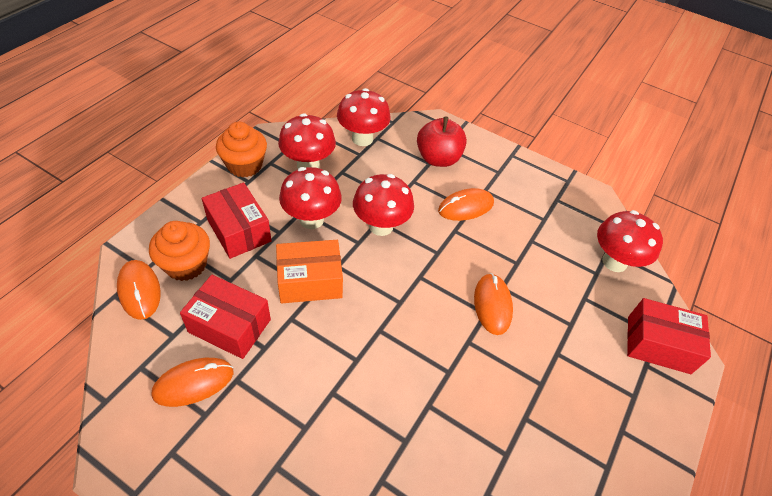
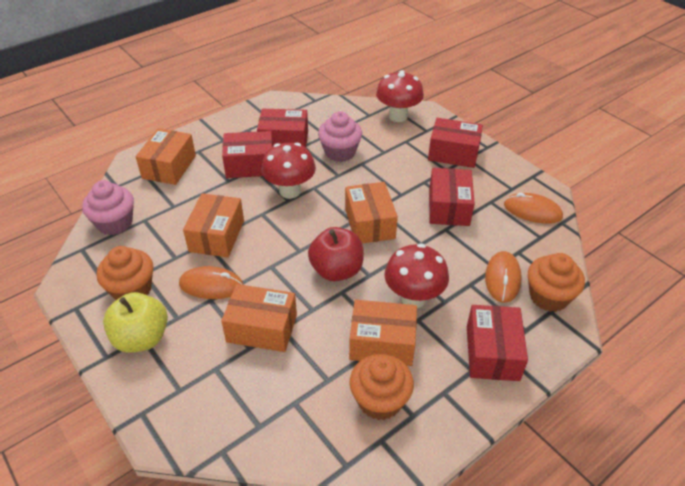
orange box: 1 -> 5
orange cupcake: 2 -> 3
orange mouse: 4 -> 3
pink cupcake: 0 -> 2
red box: 3 -> 5
red mushroom: 5 -> 3
yellow apple: 0 -> 1

